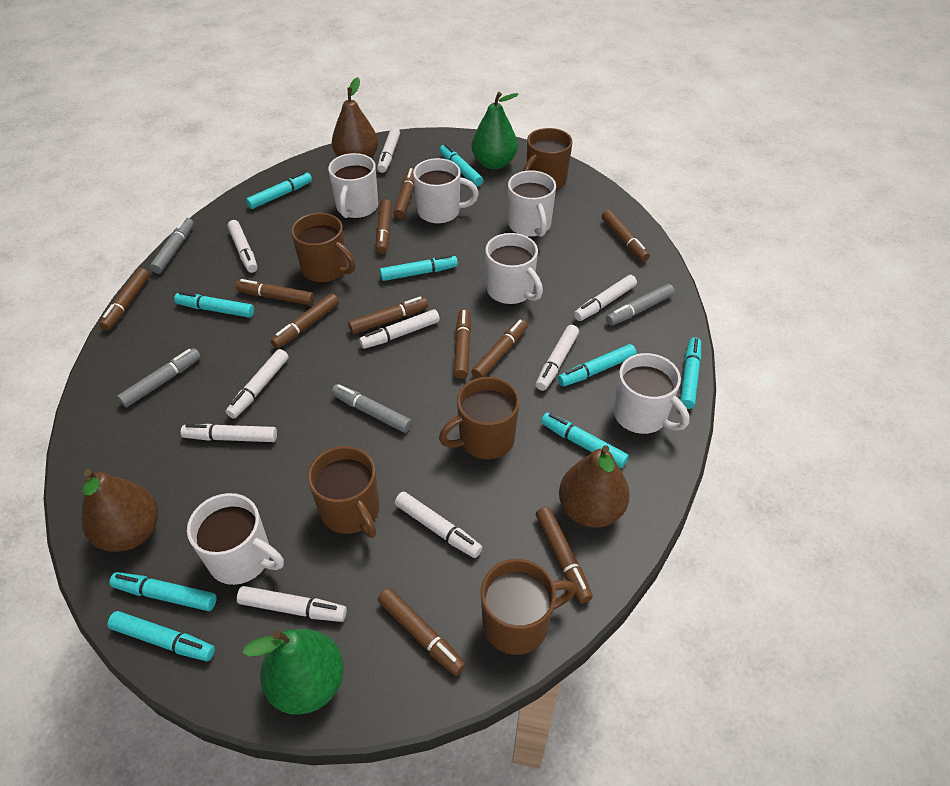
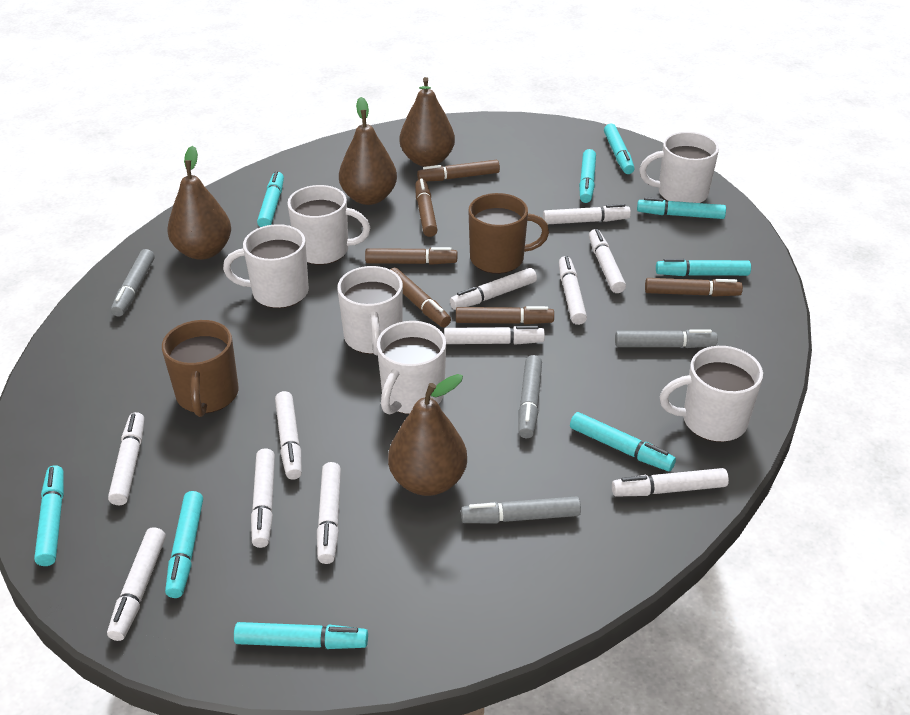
brown marker: 11 -> 6
brown mug: 5 -> 2
brown pear: 3 -> 4
green pear: 2 -> 0
white marker: 9 -> 11

